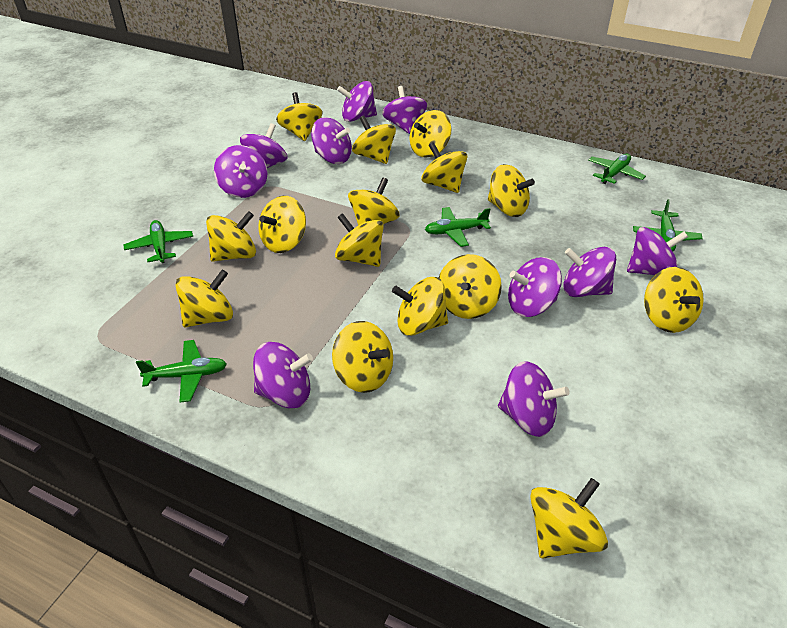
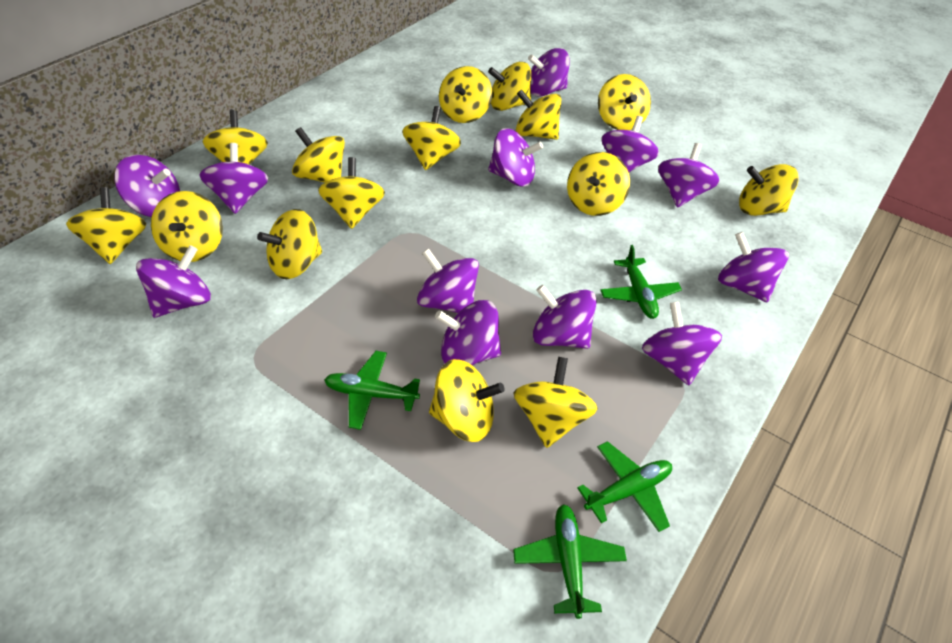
green plane: 5 -> 4
purple spinning top: 10 -> 12

